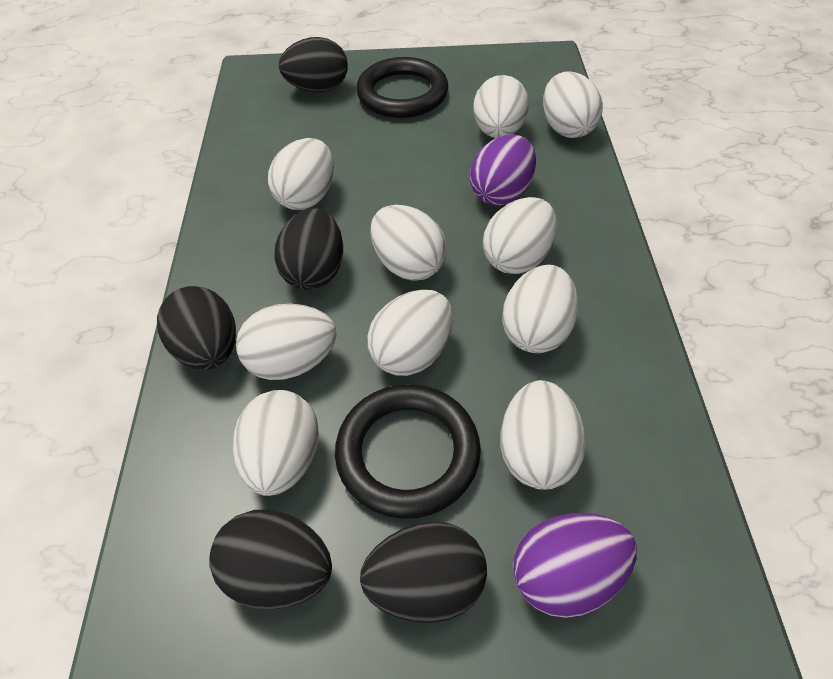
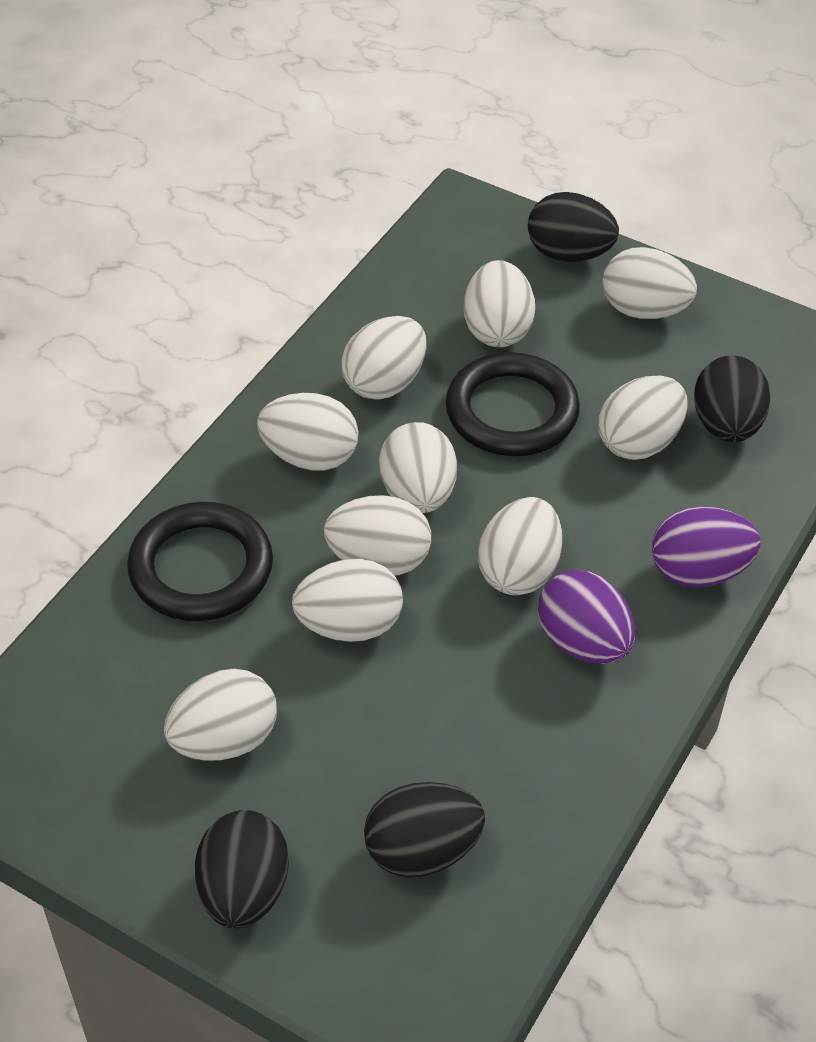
black egg: 5 -> 4

